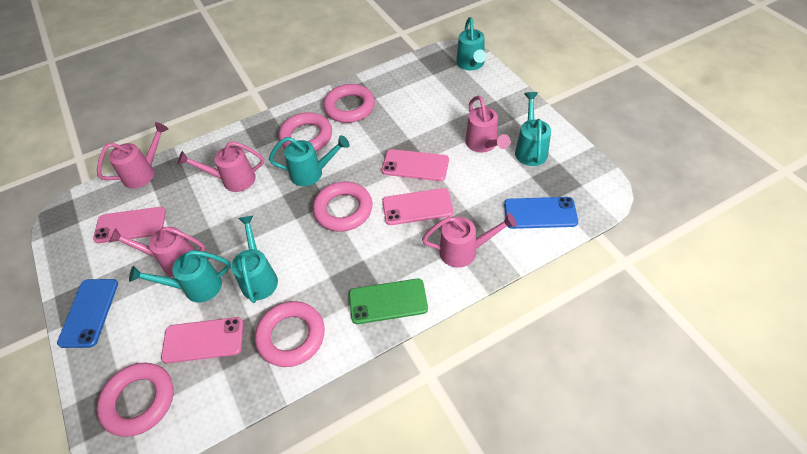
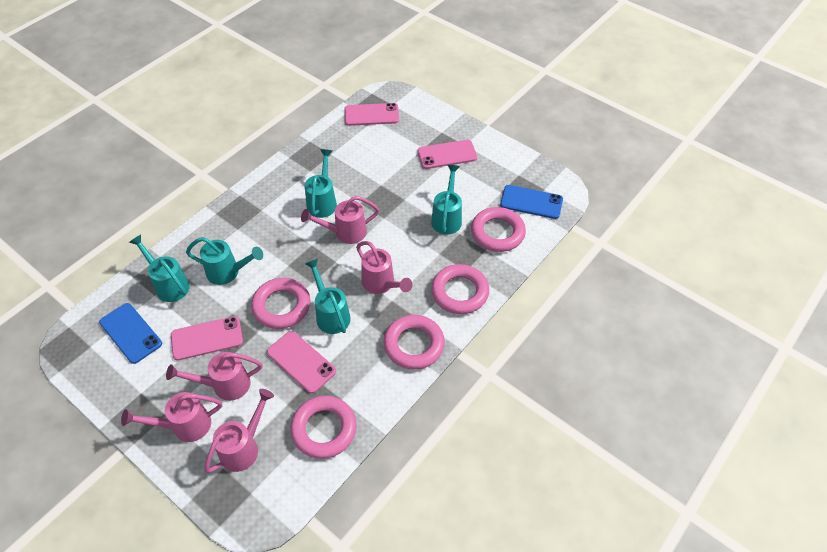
green phone: 1 -> 0

